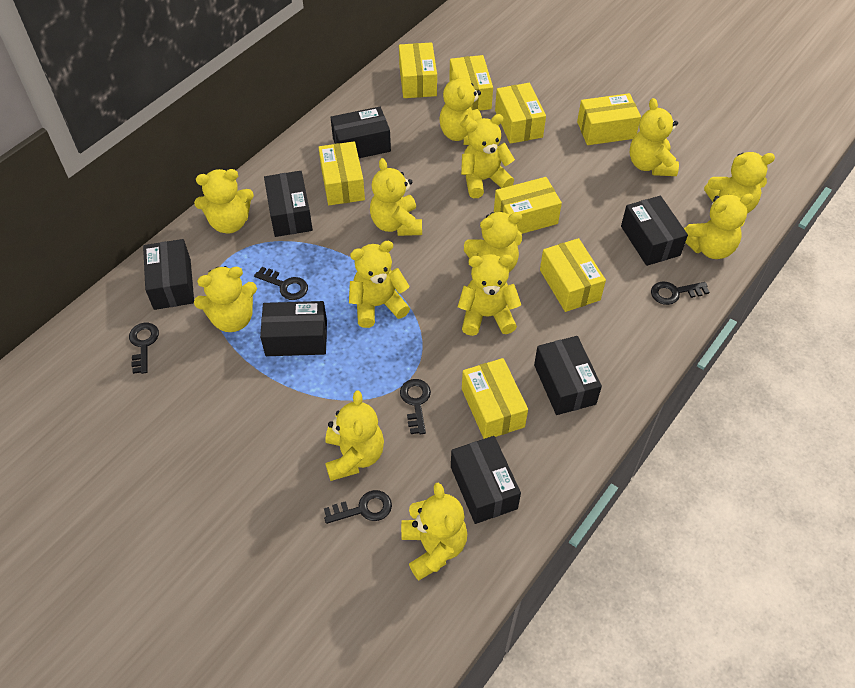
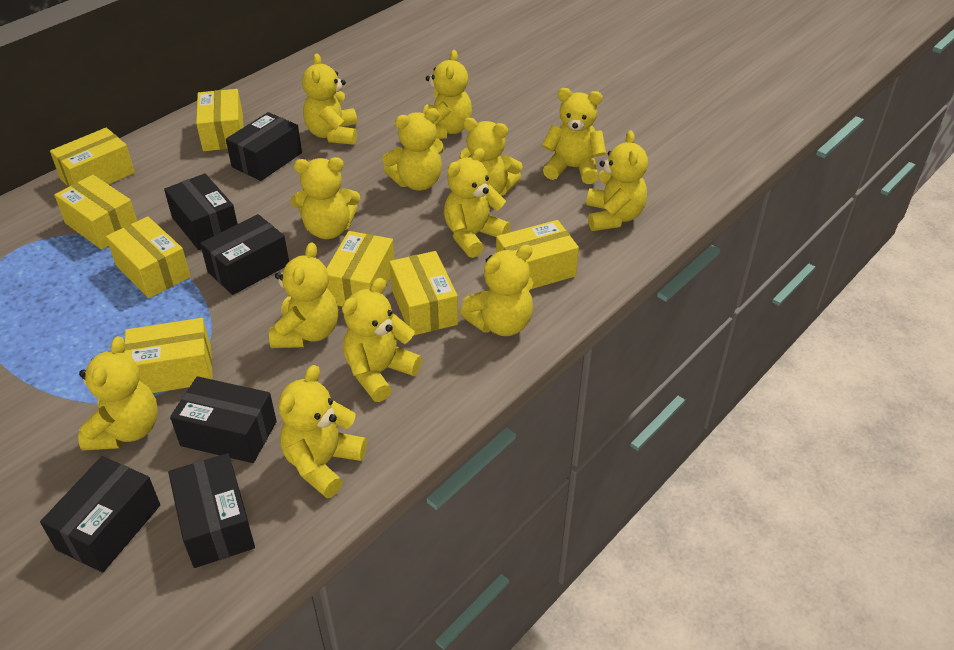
black box: 7 -> 6
black key: 5 -> 0

